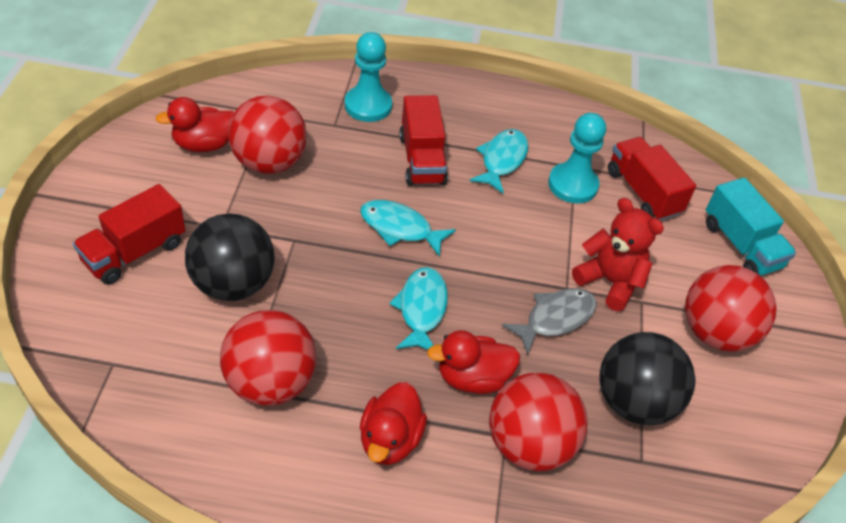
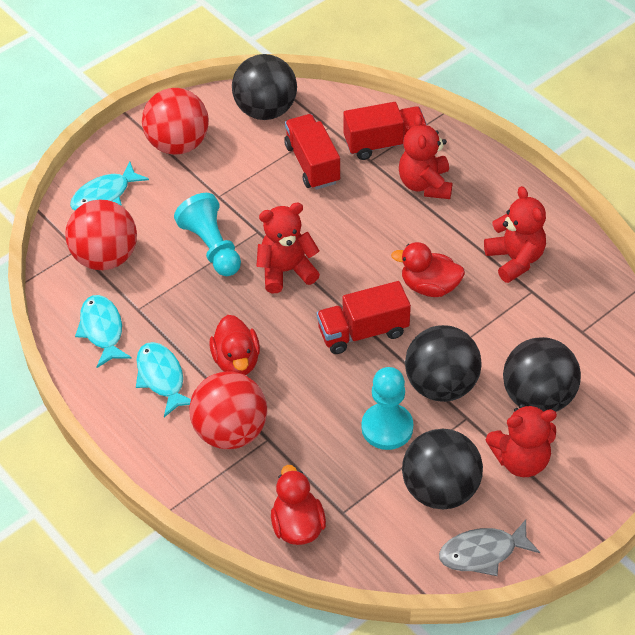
black ball: 2 -> 4
red ball: 4 -> 3
red teddy bear: 1 -> 4
turquoise truck: 1 -> 0

